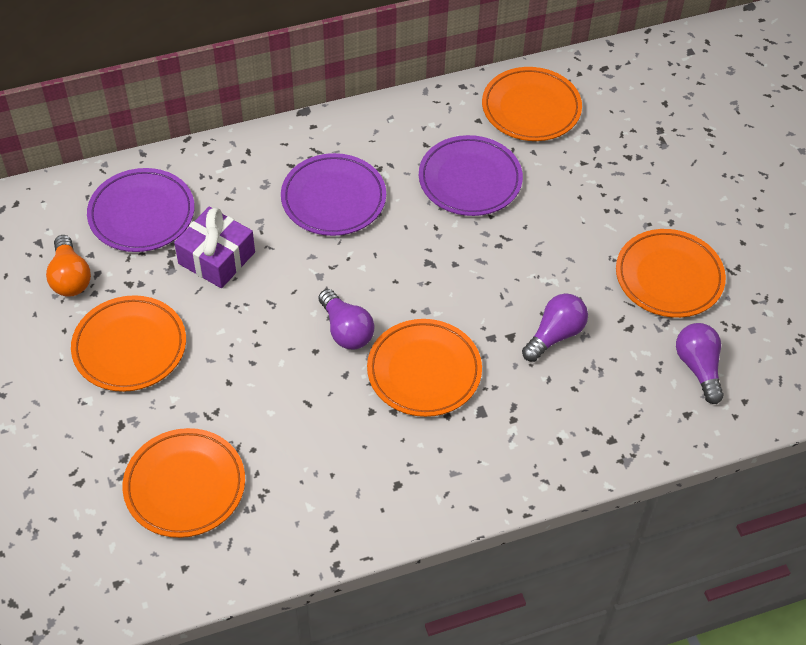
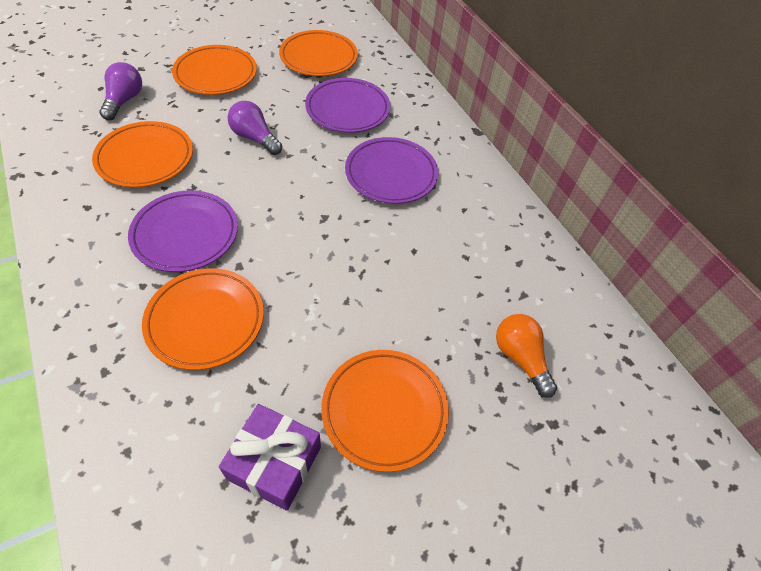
purple light bulb: 3 -> 2

